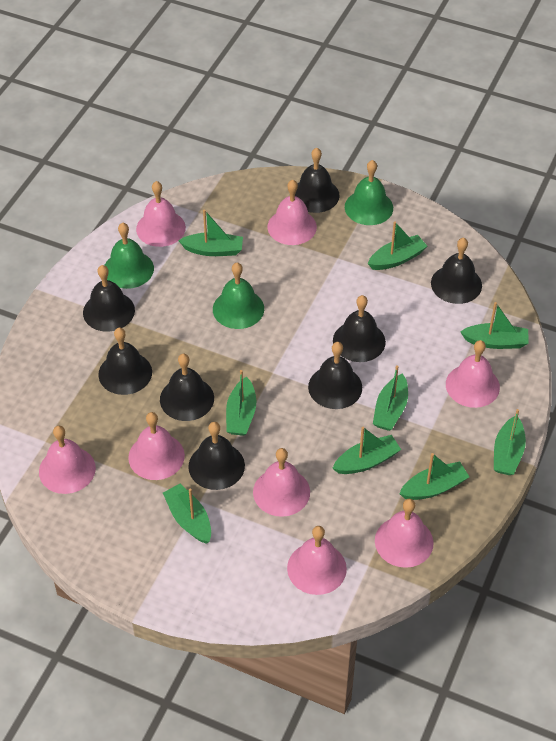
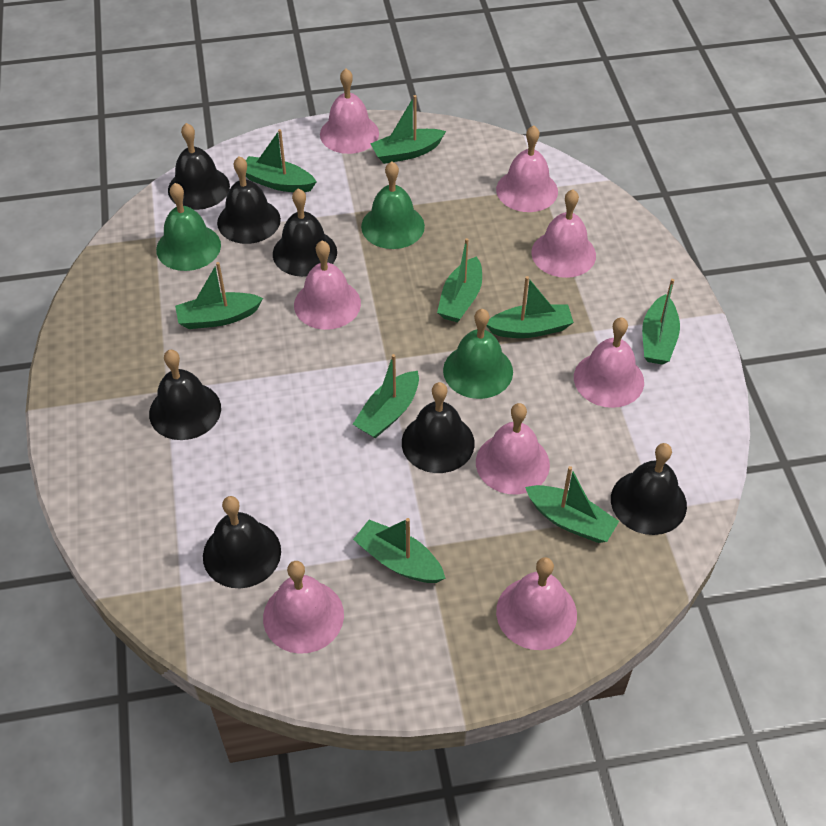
black bell: 8 -> 7

